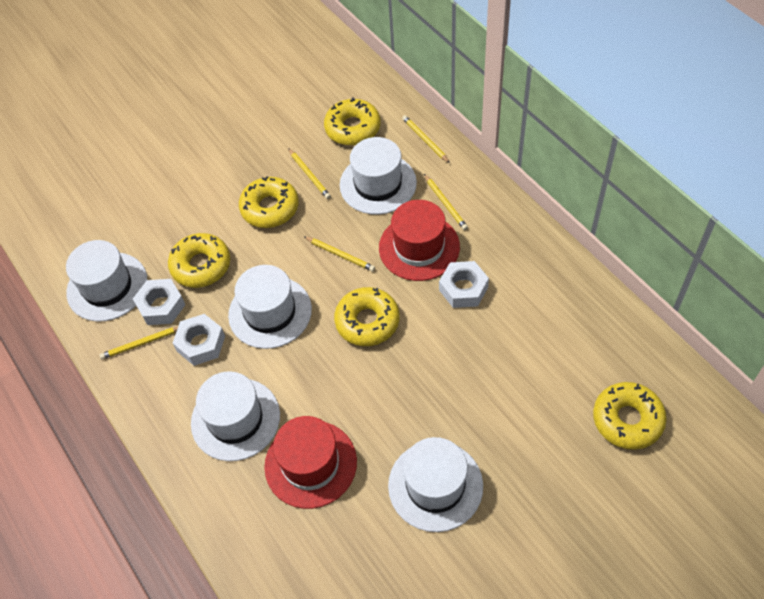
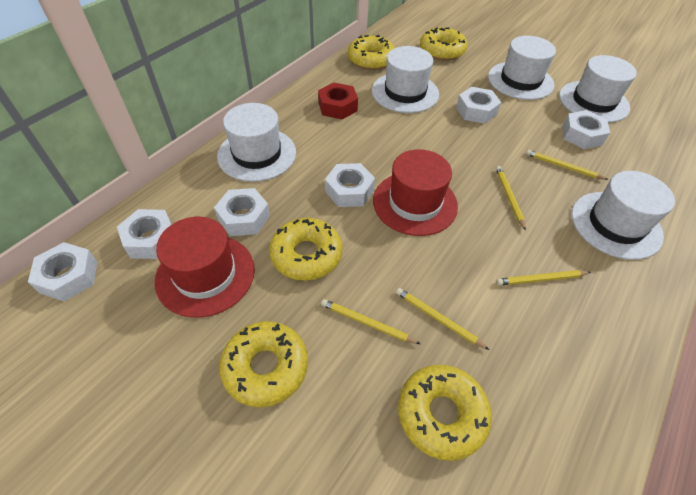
red nut: 0 -> 1
white nut: 3 -> 6

